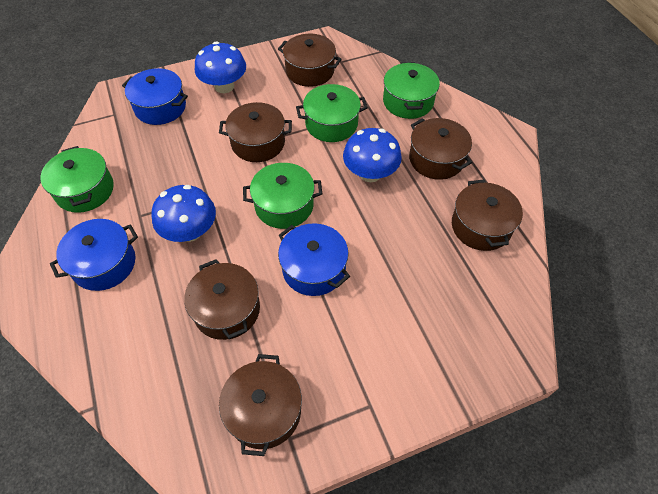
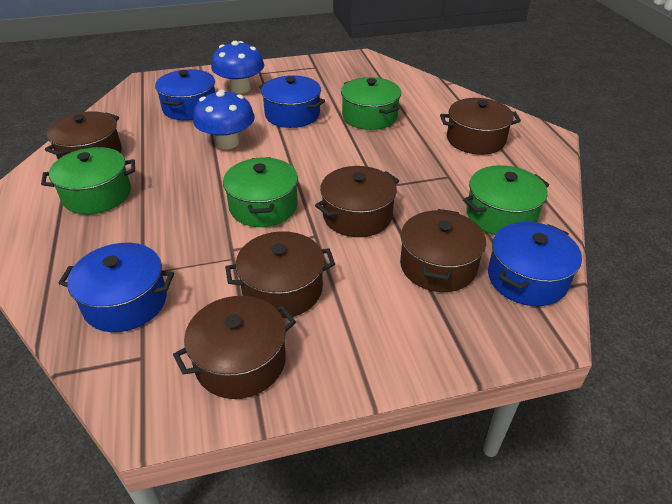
blue mushroom: 3 -> 2
blue pot: 3 -> 4

